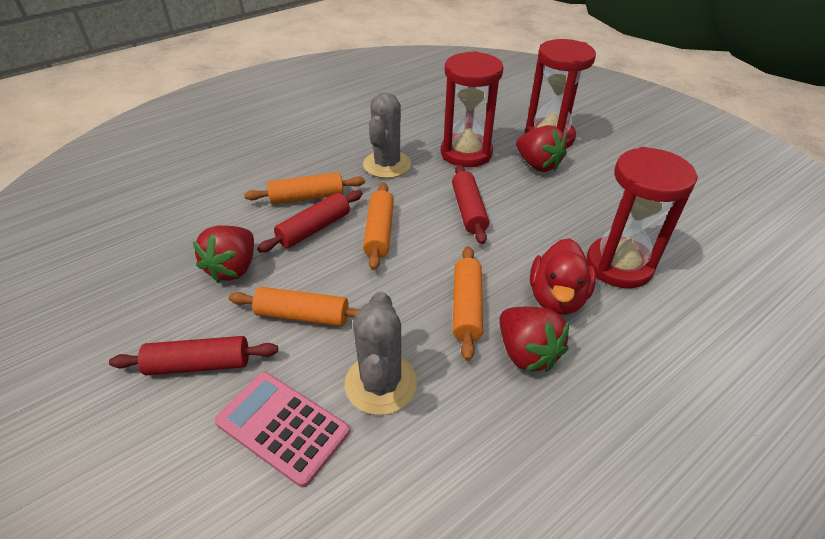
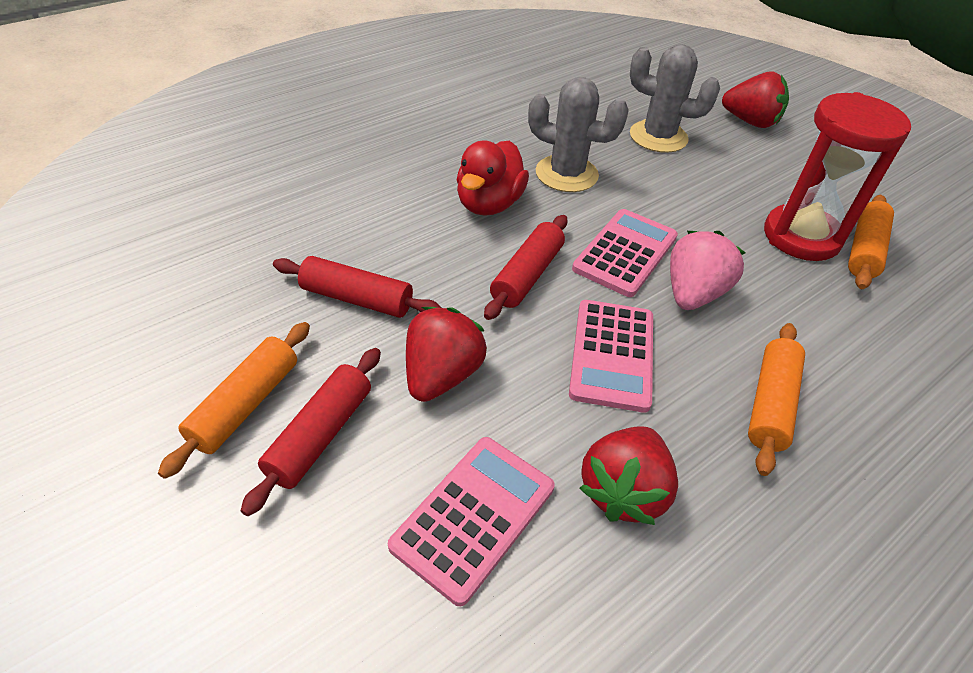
orange rolling pin: 4 -> 3
pink calculator: 1 -> 3
pink strawberry: 0 -> 1
red hourglass: 3 -> 1

